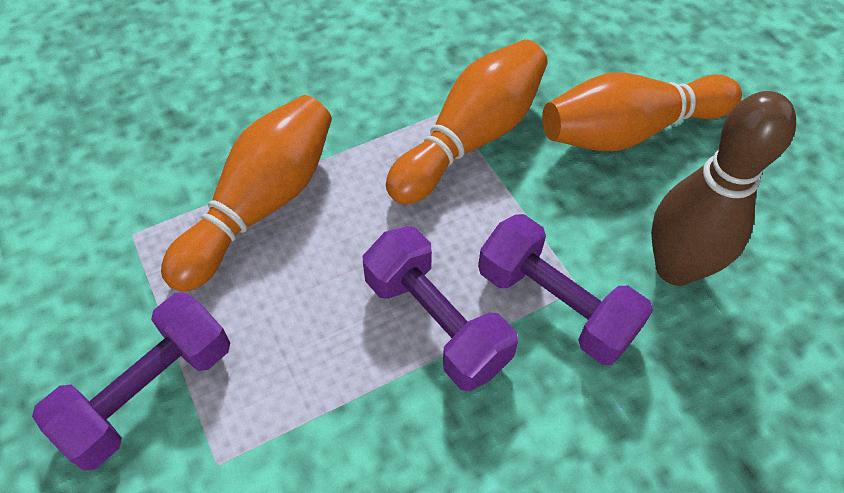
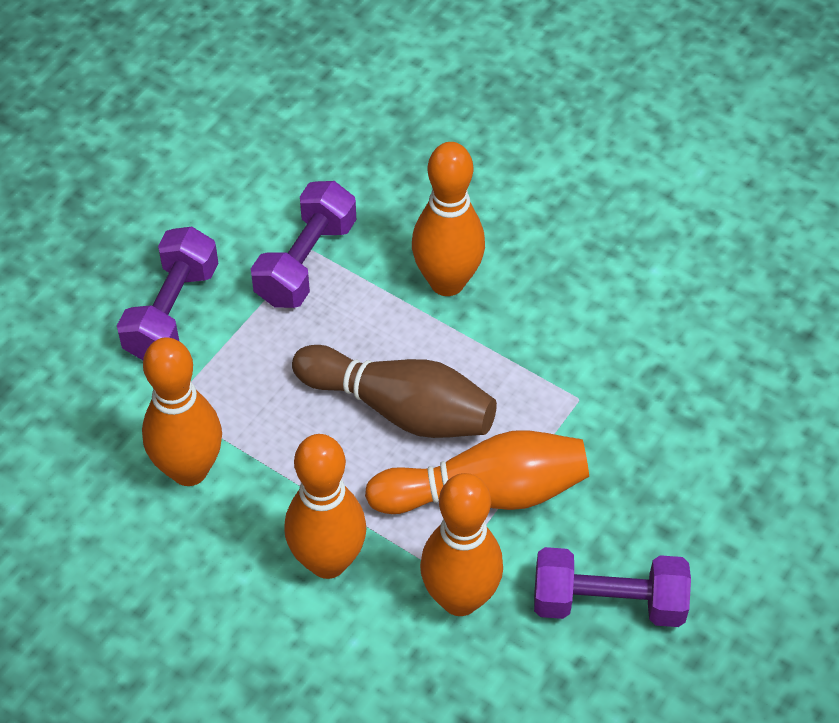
orange bowling pin: 3 -> 5

